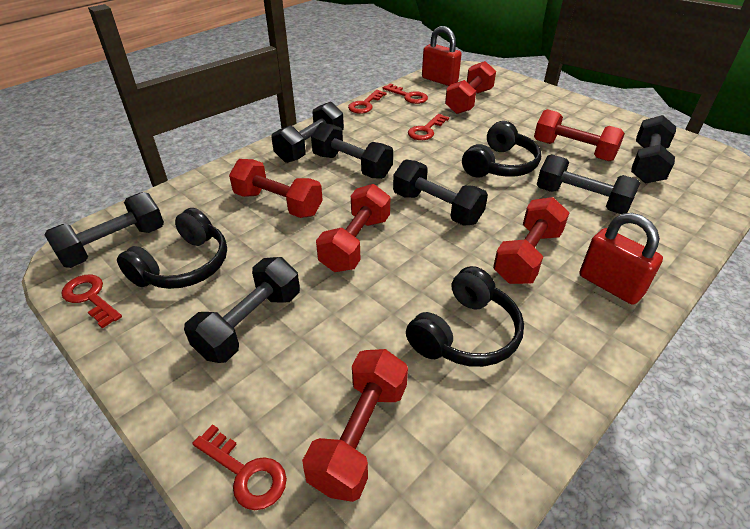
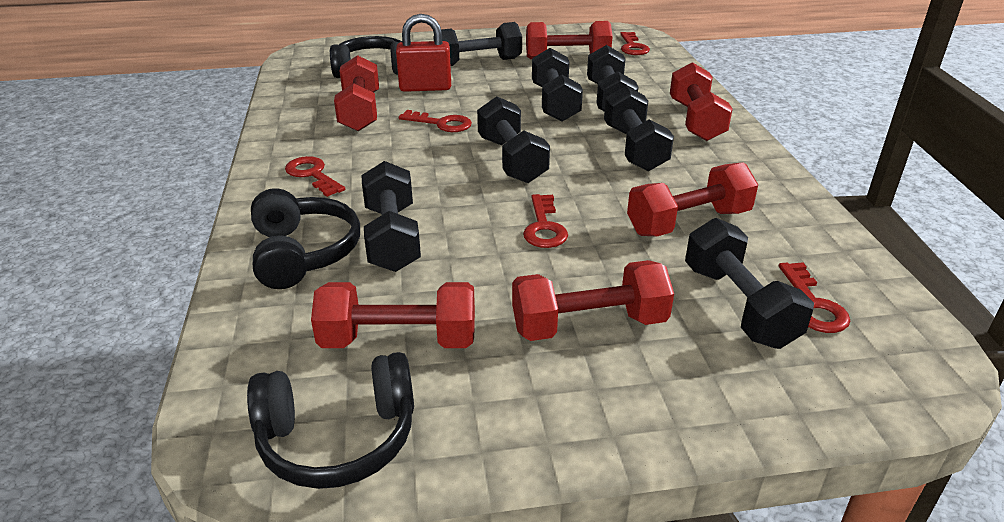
red padlock: 2 -> 1

